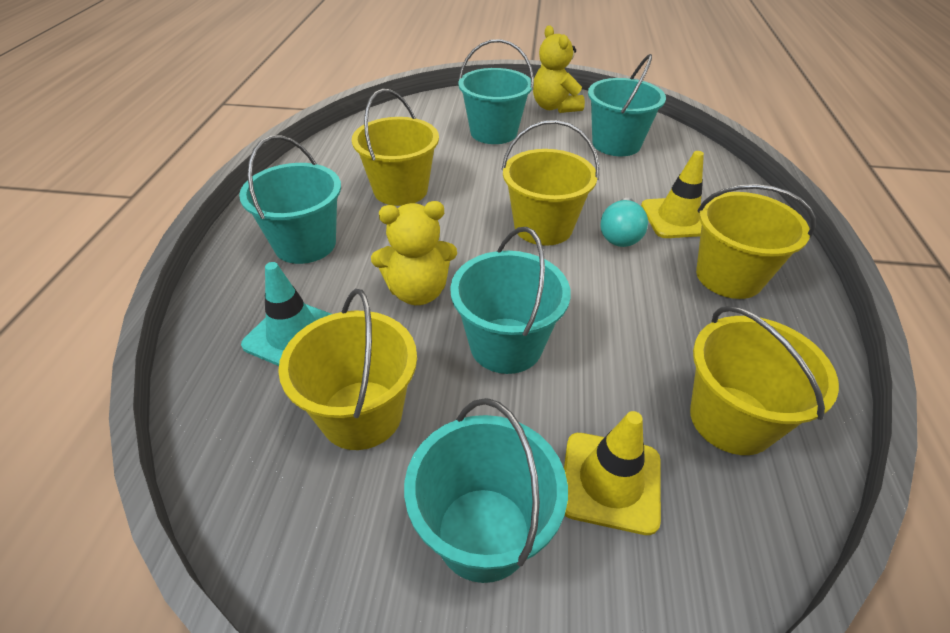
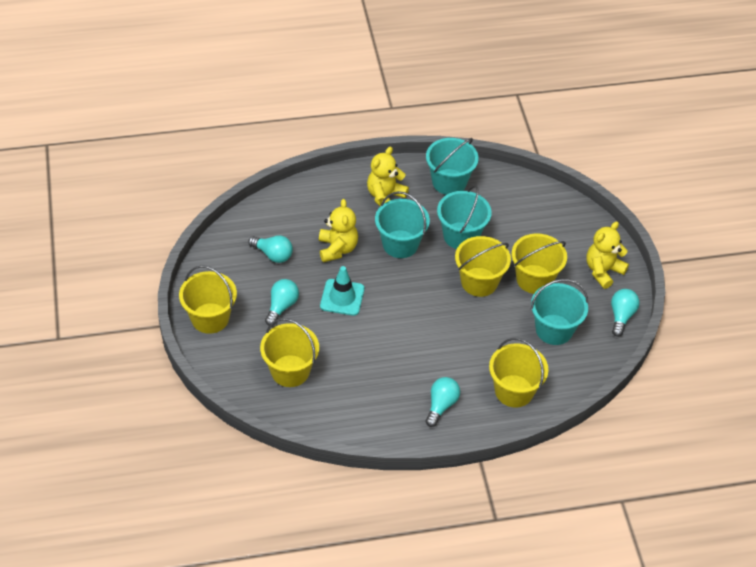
turquoise bucket: 5 -> 4
turquoise light bulb: 1 -> 4
yellow teddy bear: 2 -> 3
yellow traffic cone: 2 -> 0

